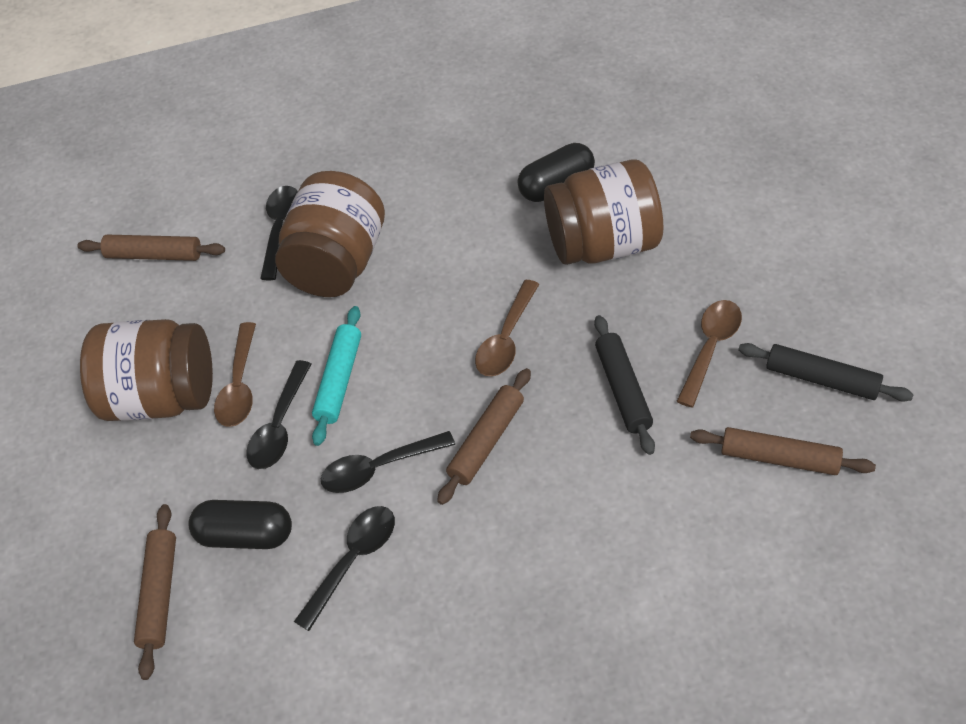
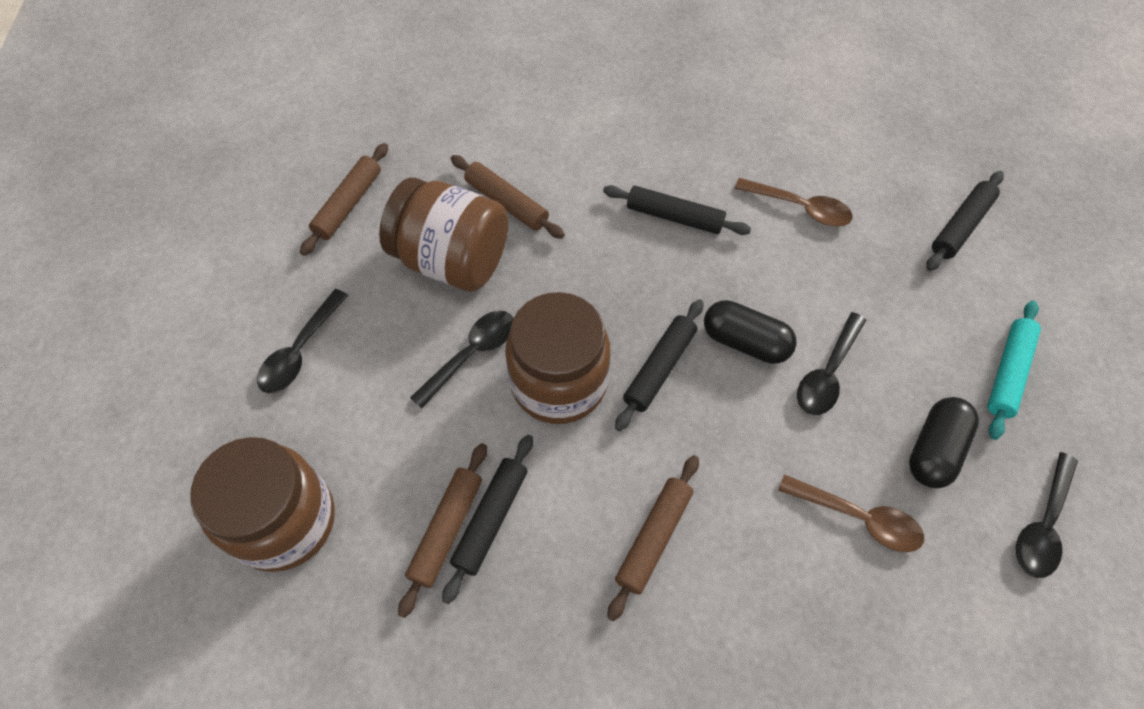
black rolling pin: 2 -> 4
brown spoon: 3 -> 2

